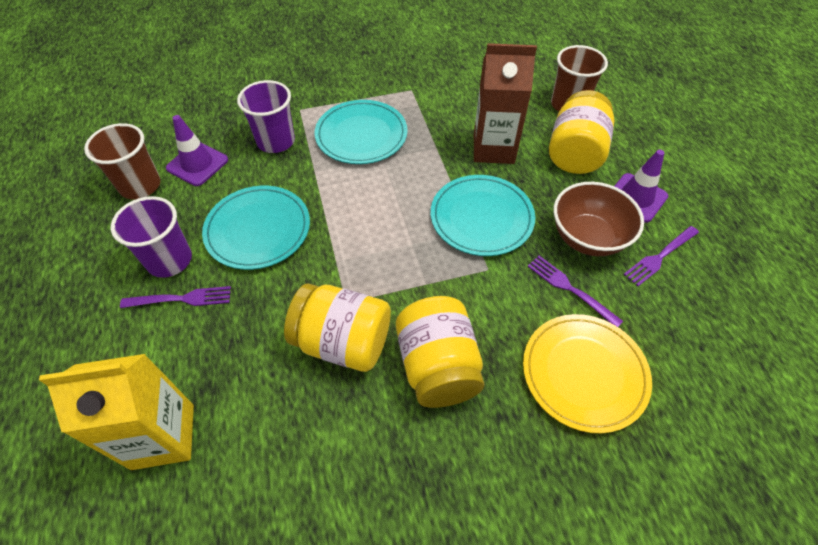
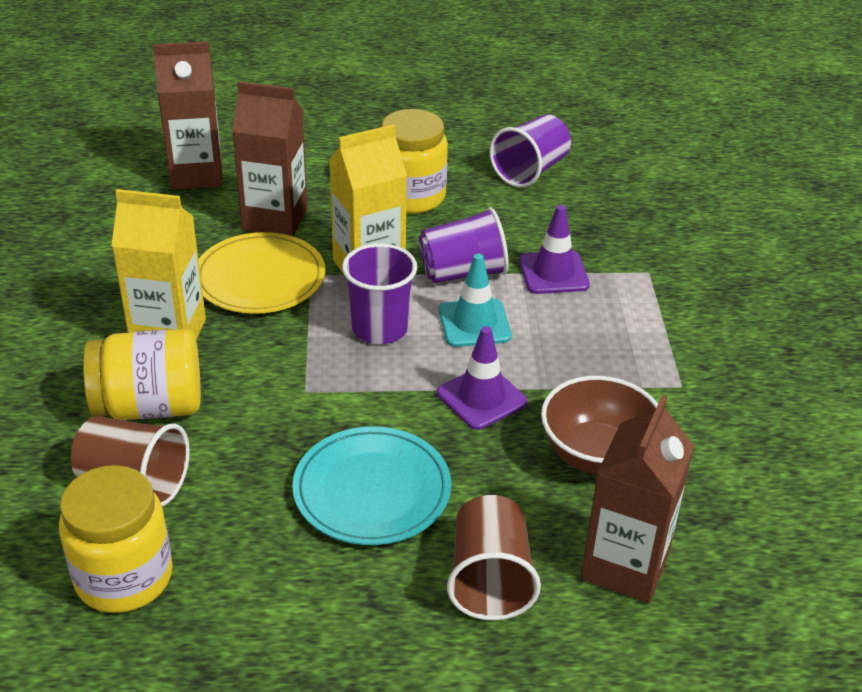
brown carton: 1 -> 3
purple cup: 2 -> 3
purple fork: 3 -> 0
turquoise plate: 3 -> 1
turquoise traffic cone: 0 -> 1
yellow carton: 1 -> 2

